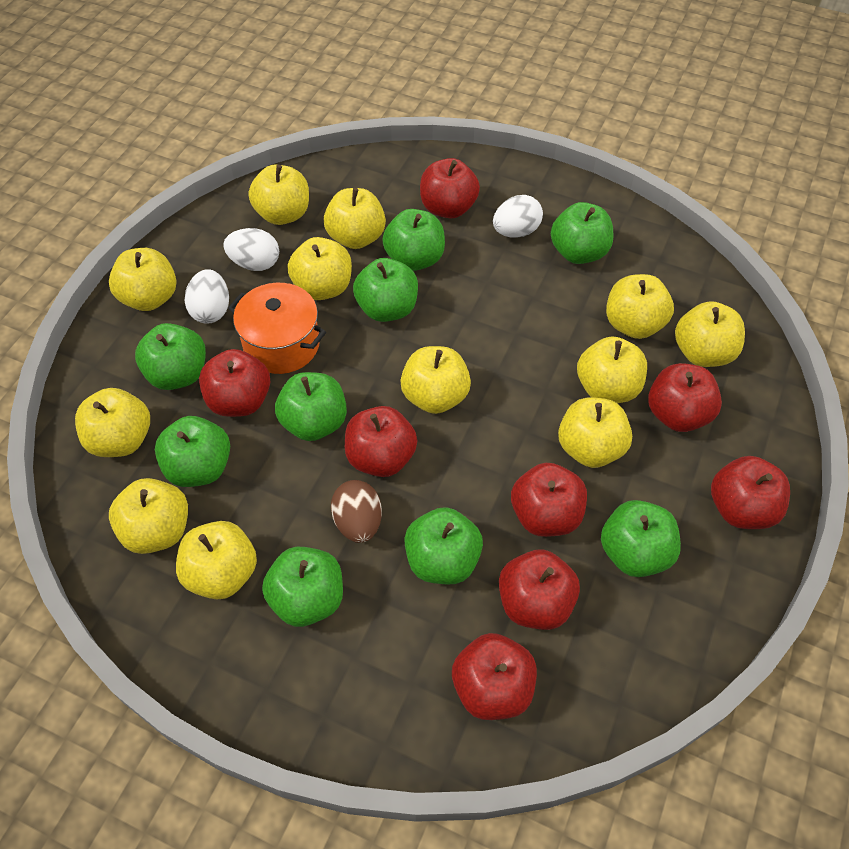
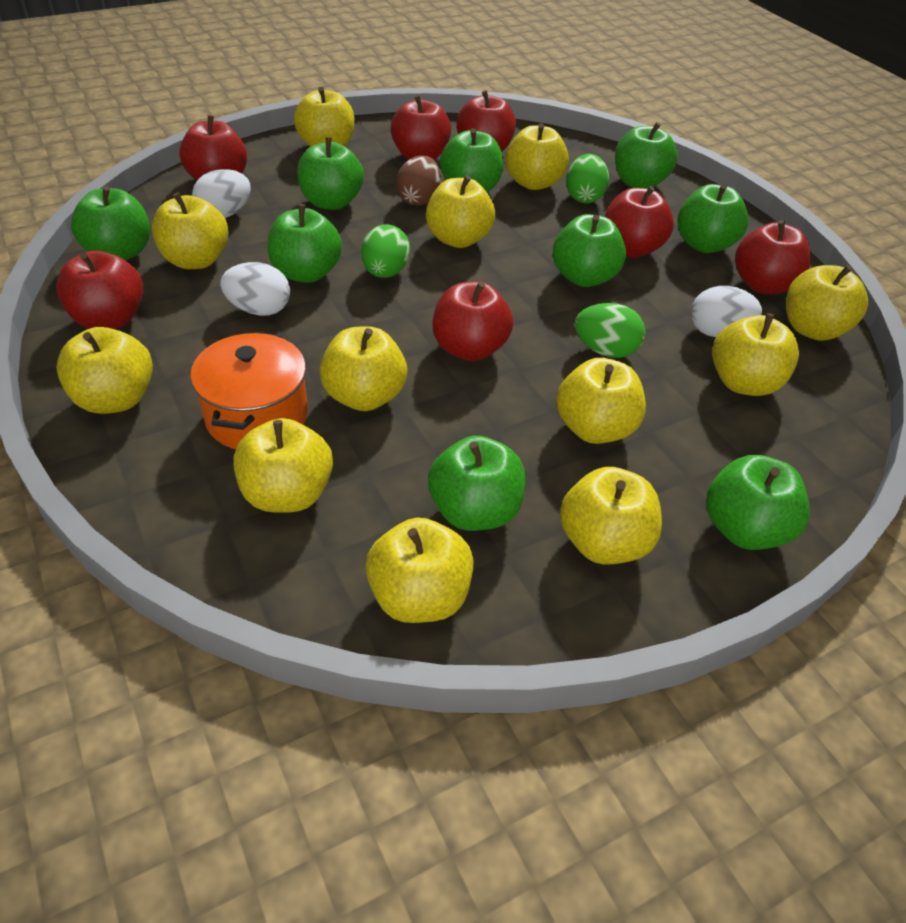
green egg: 0 -> 3
red apple: 8 -> 7

